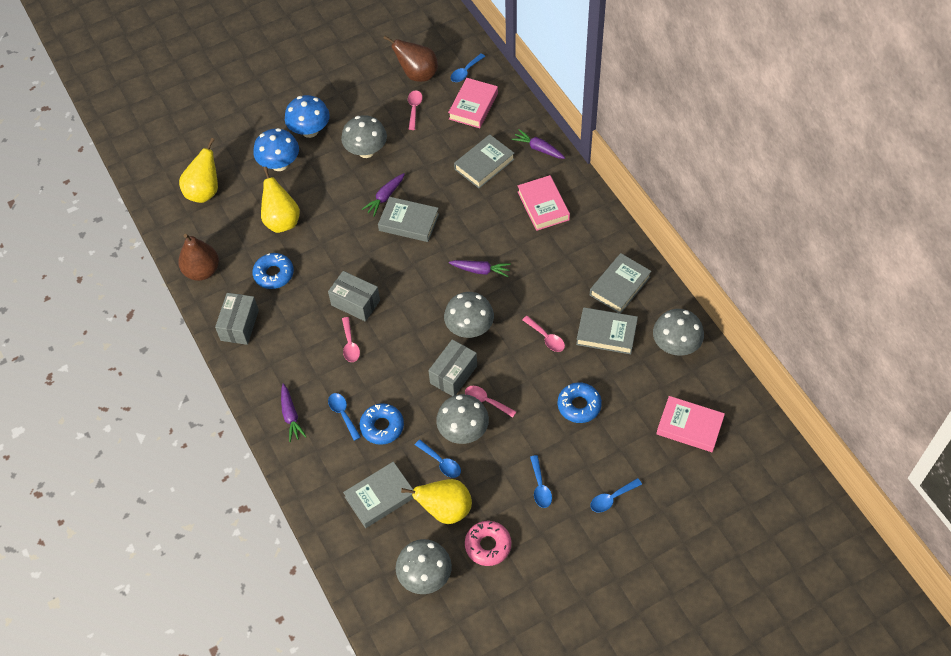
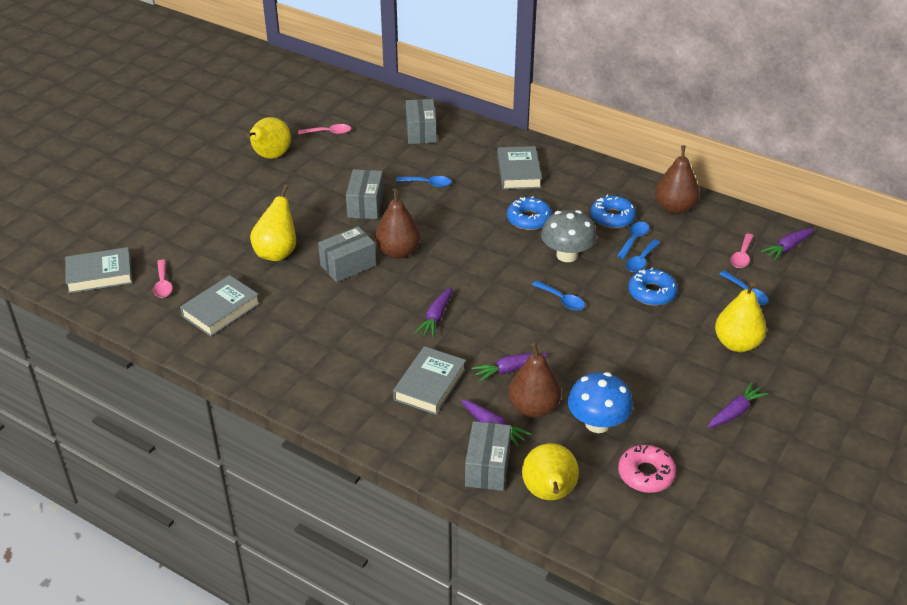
blue mushroom: 2 -> 1
brown pear: 2 -> 3
grey book: 5 -> 4
grey box: 3 -> 4
grey mushroom: 5 -> 1
pink book: 3 -> 0
pink spoon: 4 -> 3
purple carrot: 4 -> 5
yellow pear: 3 -> 4

